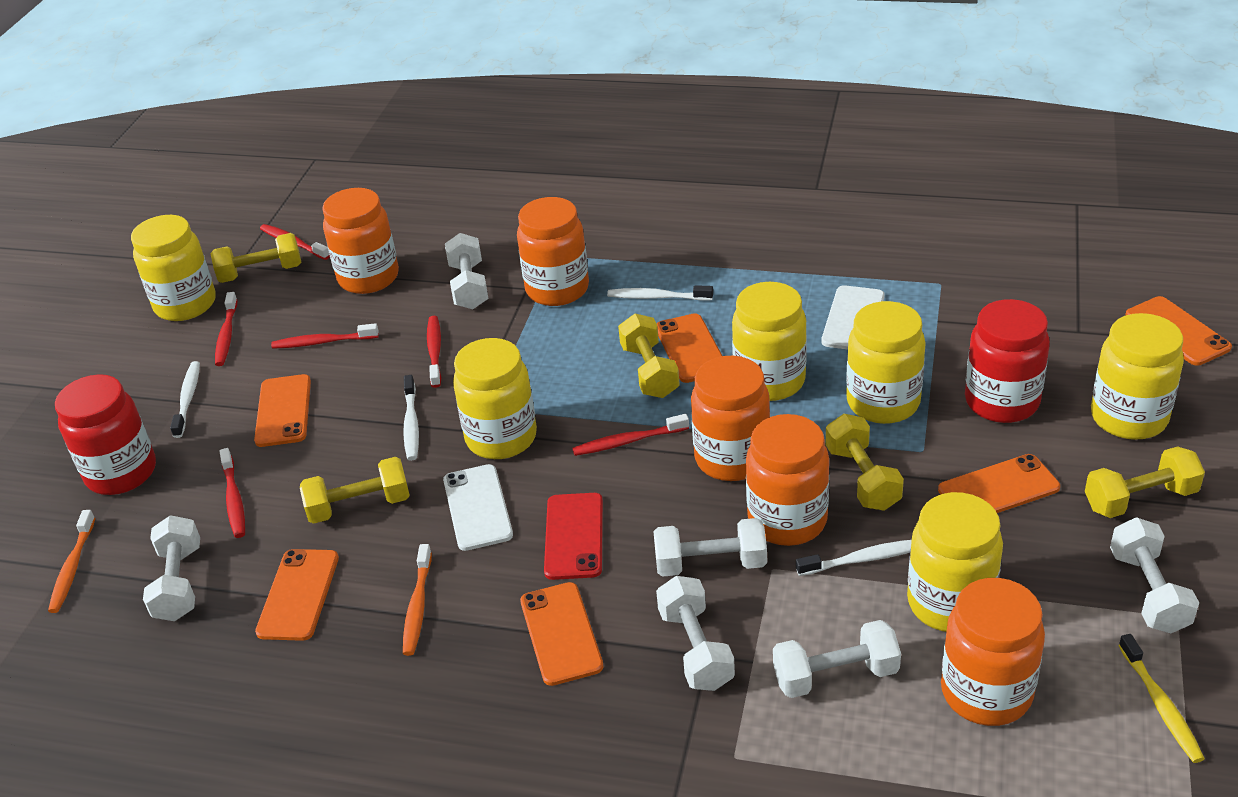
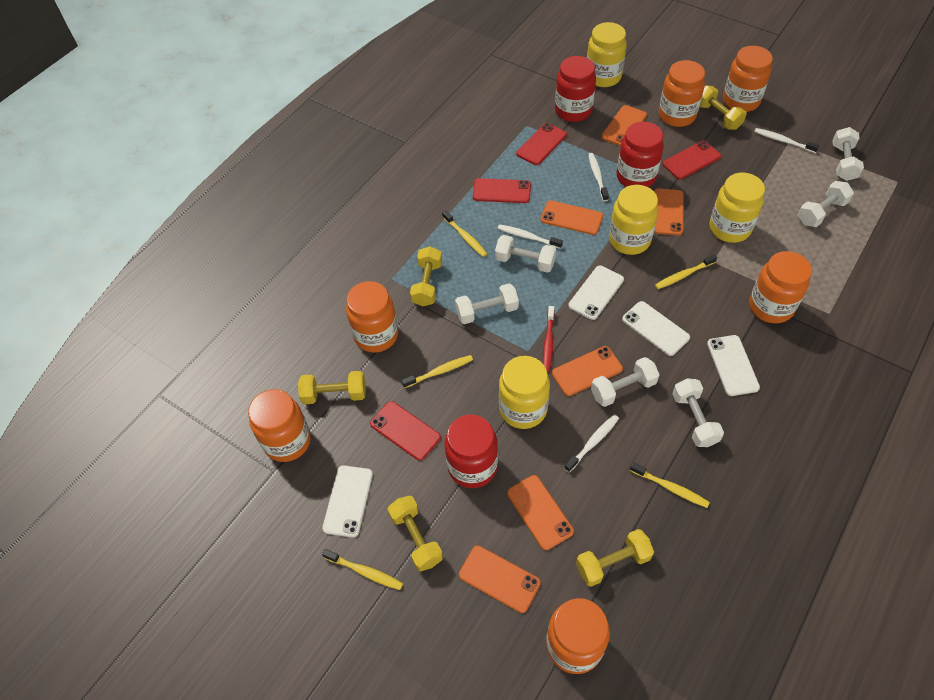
orange jar: 5 -> 6
orange toothbrush: 2 -> 0
red jar: 2 -> 3
red phone: 1 -> 4
red toothbrush: 6 -> 1
white phone: 2 -> 4
yellow jar: 6 -> 4
yellow toothbrush: 1 -> 5

